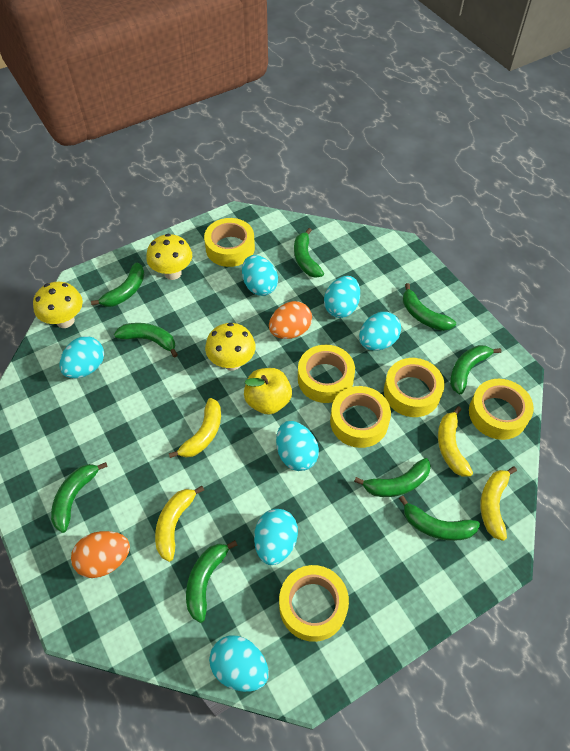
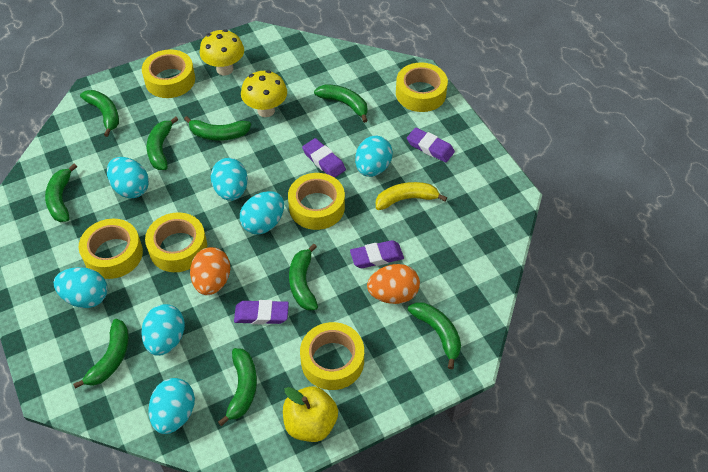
purple eraser: 0 -> 4
yellow banana: 4 -> 1
yellow mushroom: 3 -> 2

